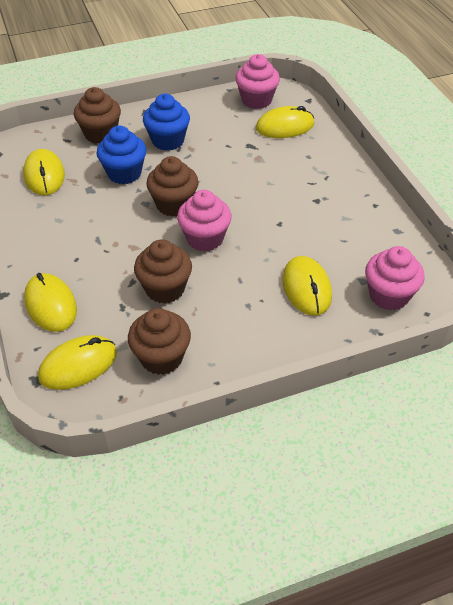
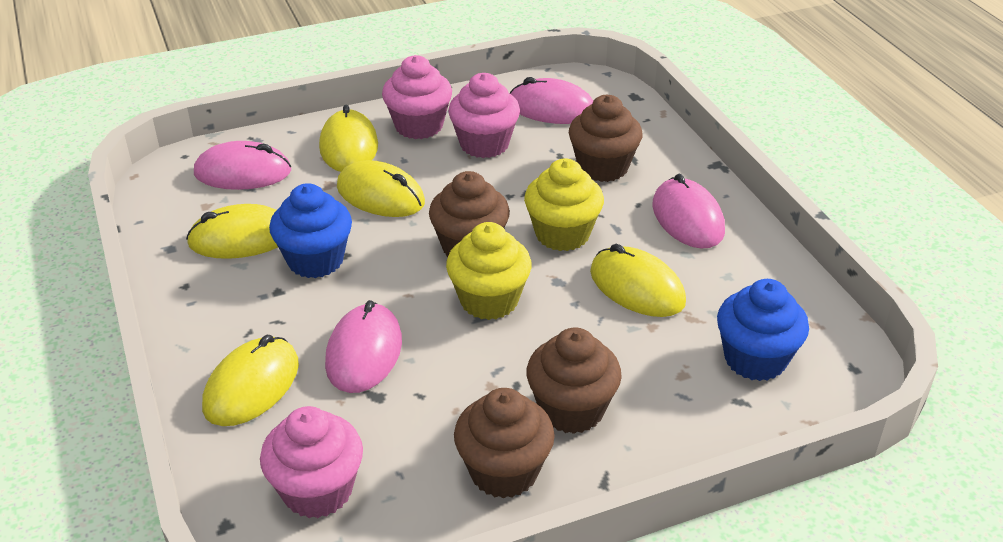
pink mouse: 0 -> 4
yellow cupcake: 0 -> 2

